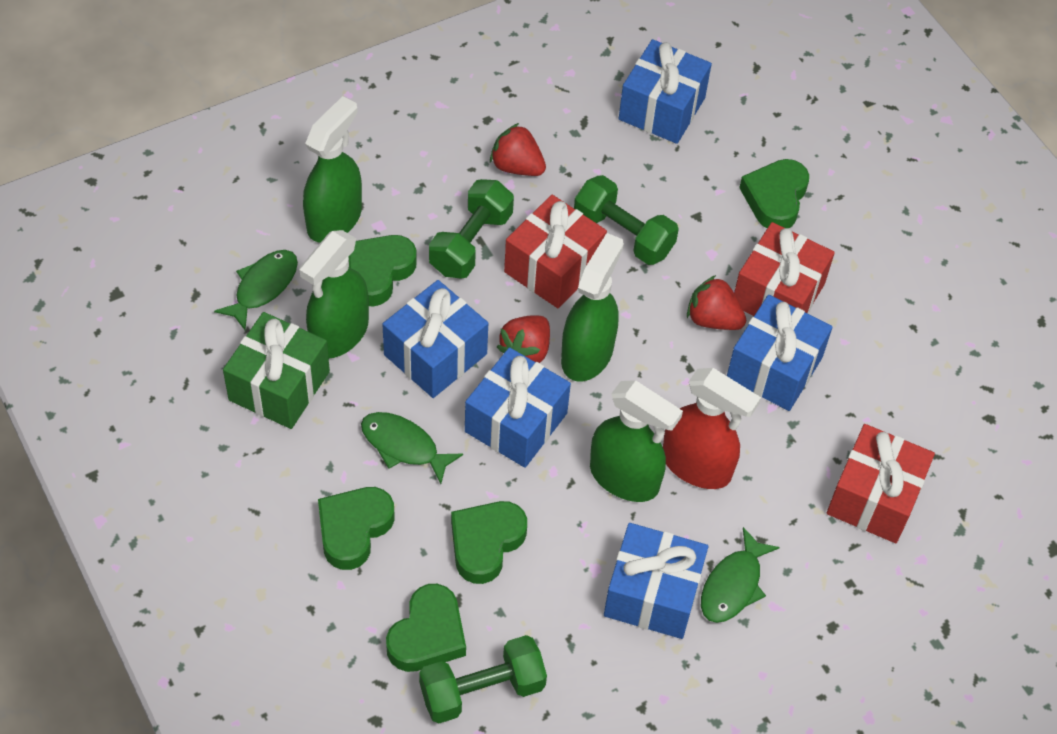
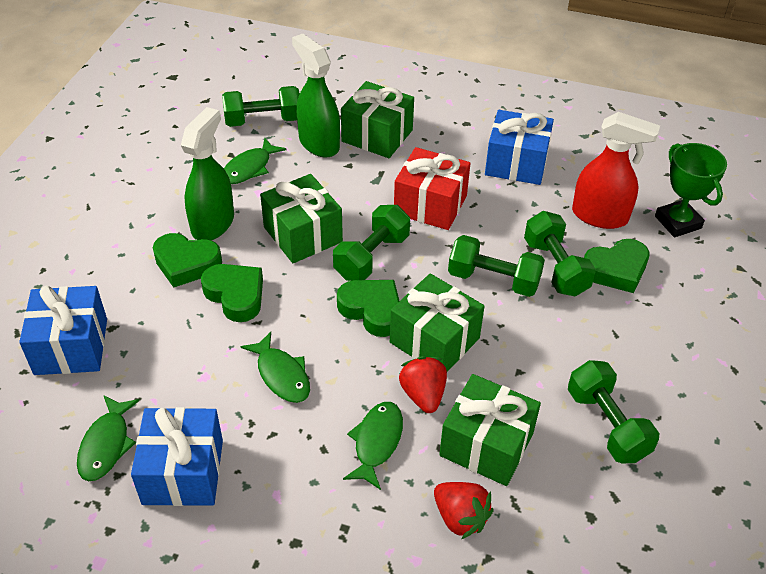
blue gift: 5 -> 3
green dumbbell: 3 -> 5
green fish: 3 -> 4
green gift: 1 -> 4
green heart: 5 -> 4
green spray bottle: 4 -> 2
green trophy: 0 -> 1
red gift: 3 -> 1
red strawberry: 3 -> 2

